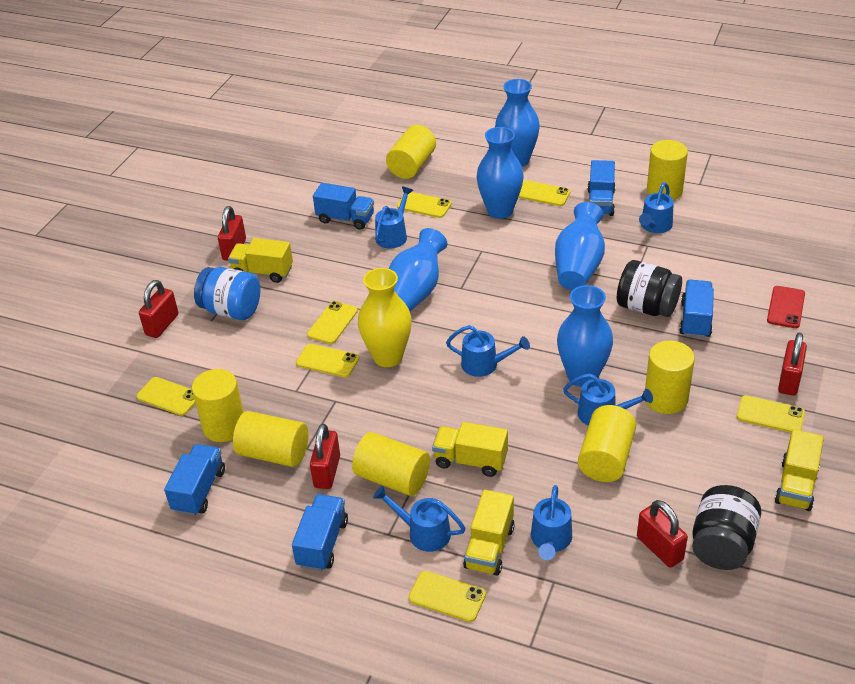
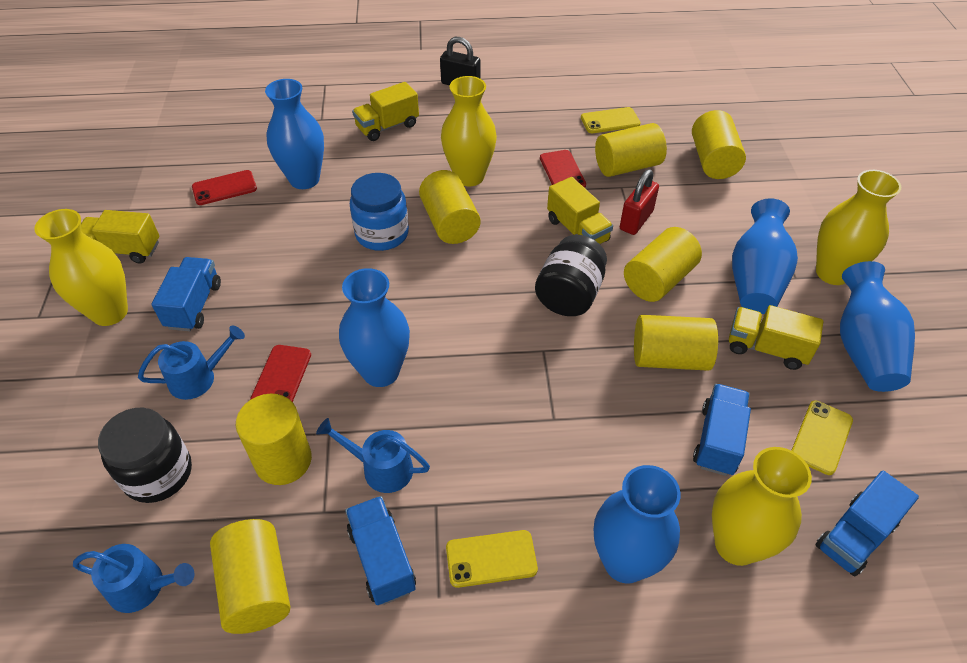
black padlock: 0 -> 1
blue truck: 5 -> 4
blue watering can: 6 -> 3
red padlock: 5 -> 1
red phone: 1 -> 3
yellow phone: 7 -> 3
yellow vase: 1 -> 4

